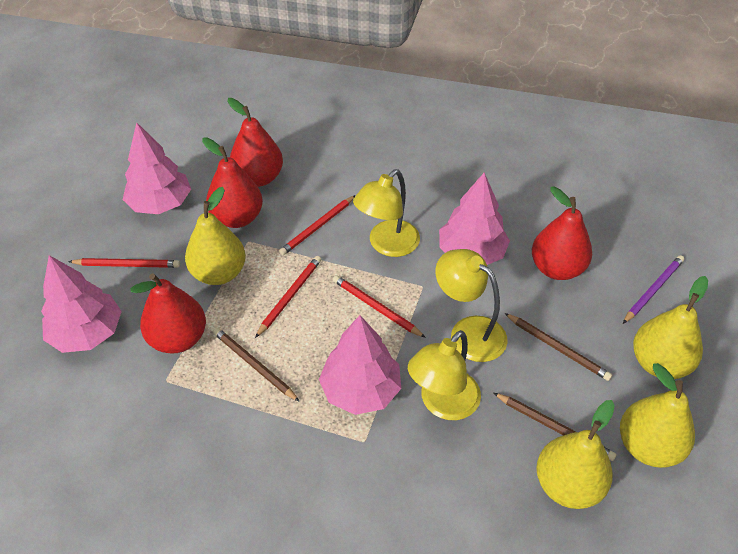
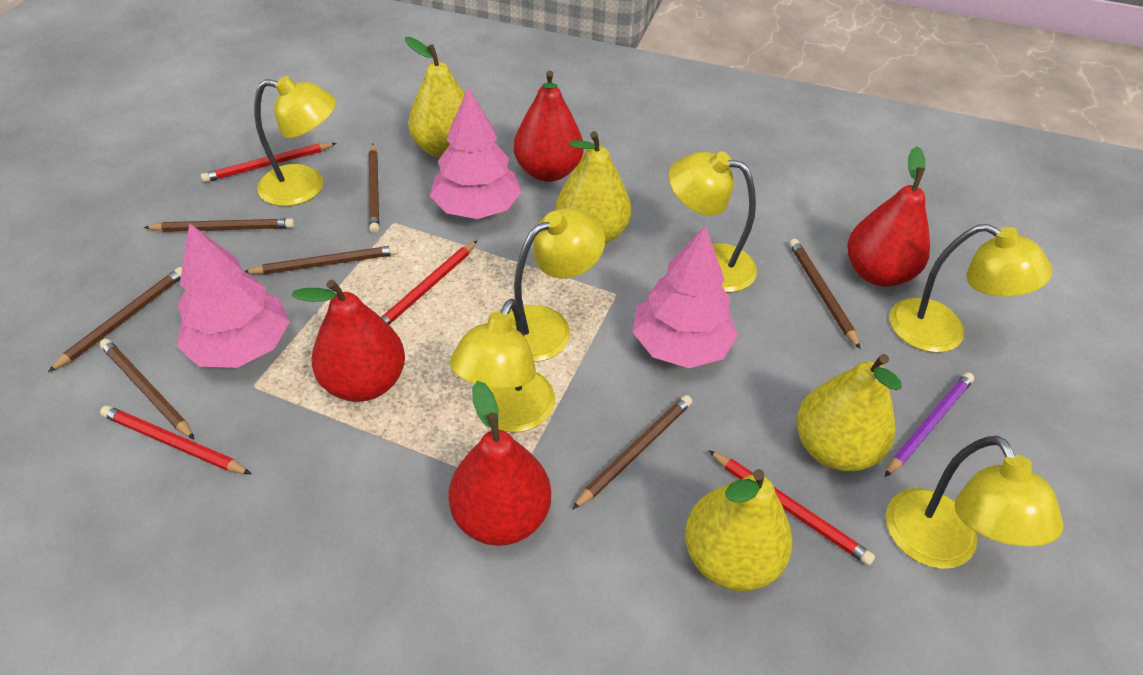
brown pencil: 3 -> 7
pink tree: 4 -> 3
yellow lamp: 3 -> 6

